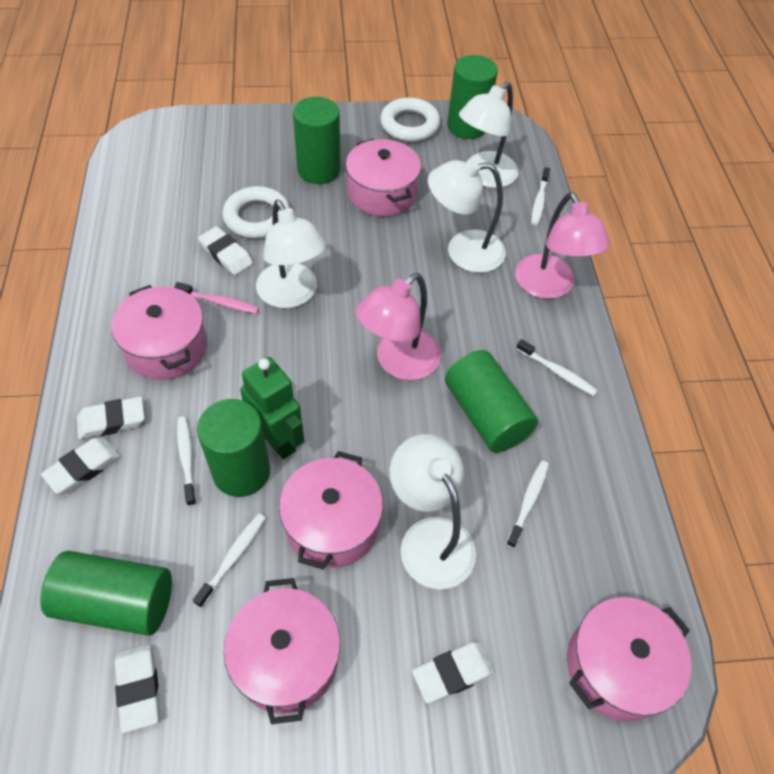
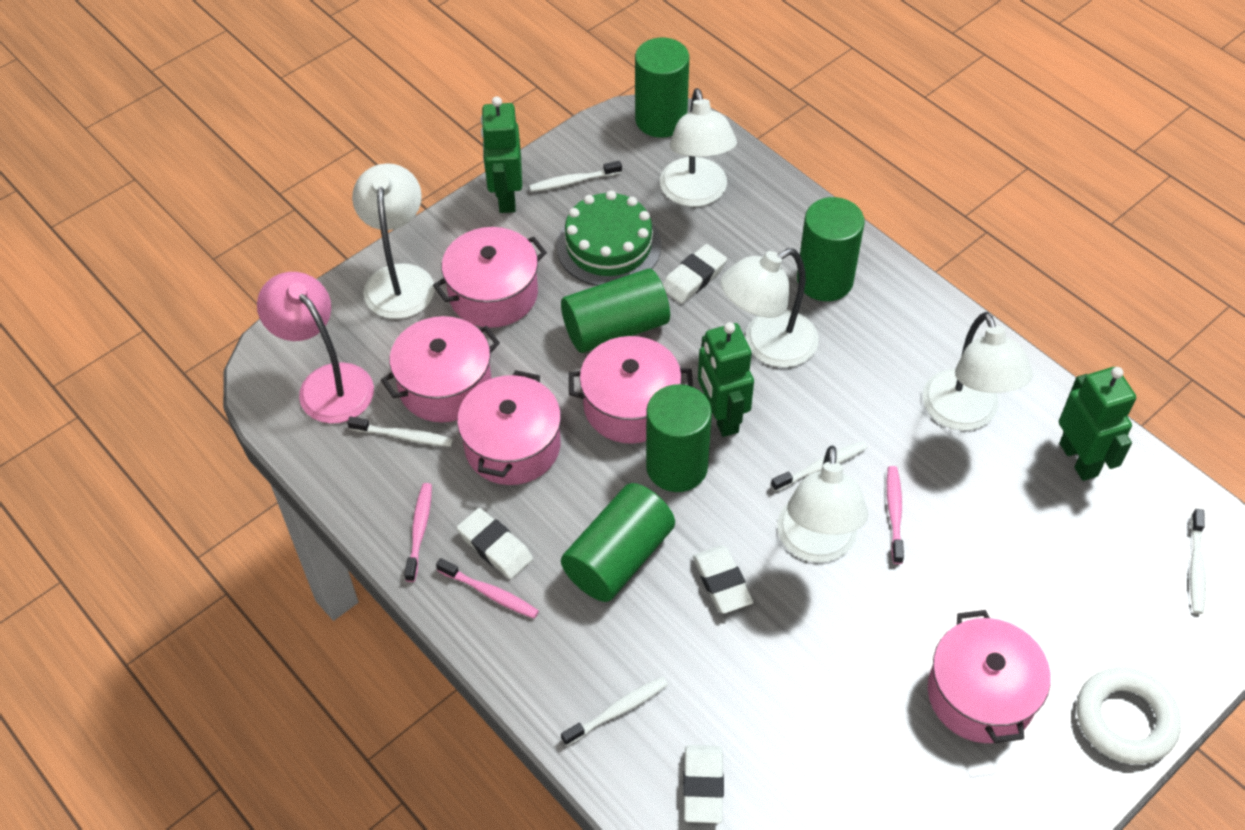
green cake: 0 -> 1
green robot: 1 -> 3
pink lamp: 2 -> 1
pink toothbrush: 1 -> 3
white eraser: 5 -> 4
white lamp: 4 -> 5
white ring: 2 -> 1

